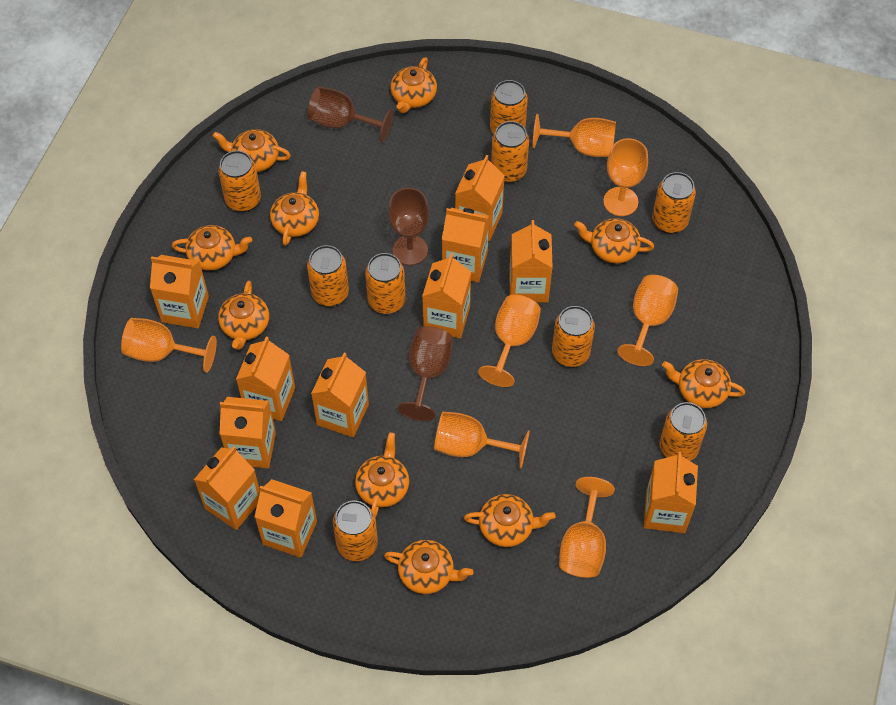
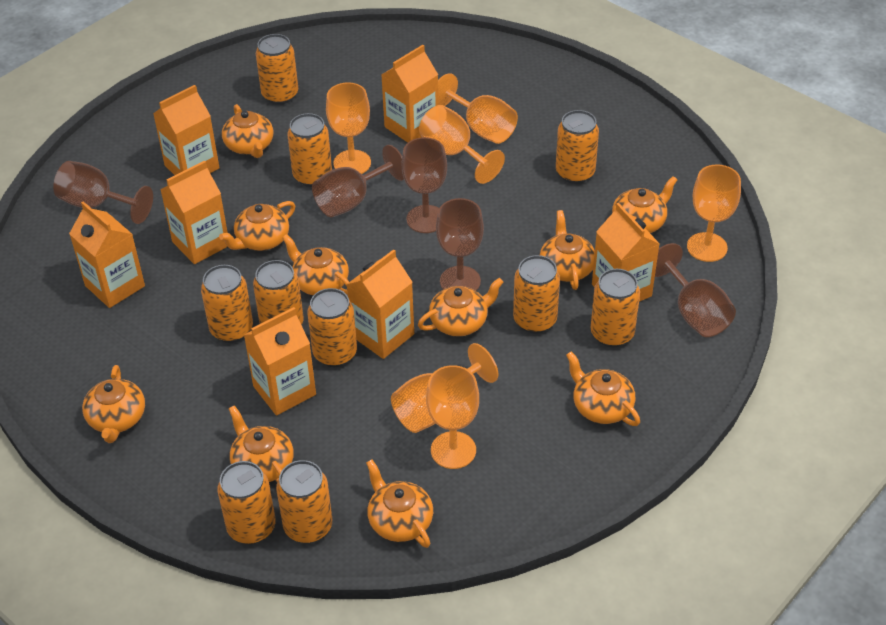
brown goblet: 3 -> 5
orange can: 9 -> 10
orange carton: 11 -> 7
orange goblet: 7 -> 6

